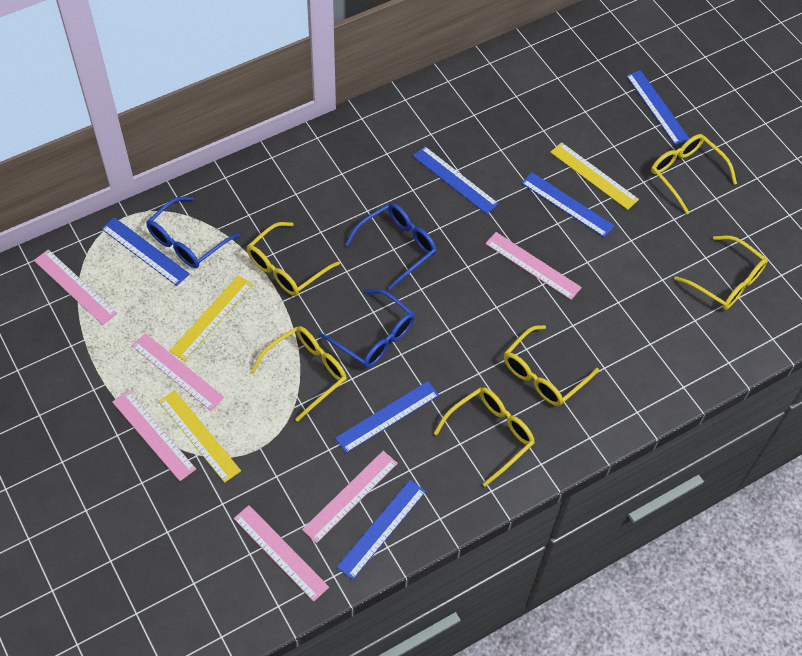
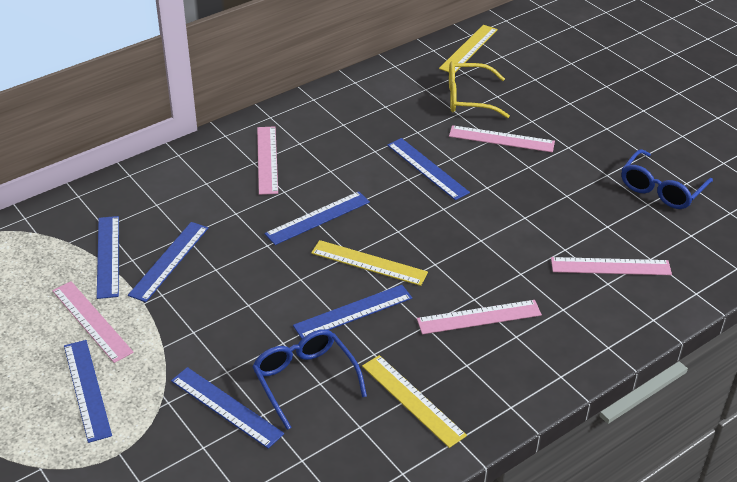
blue glasses: 3 -> 2
blue ruler: 6 -> 7
pink ruler: 6 -> 5
yellow glasses: 6 -> 1

